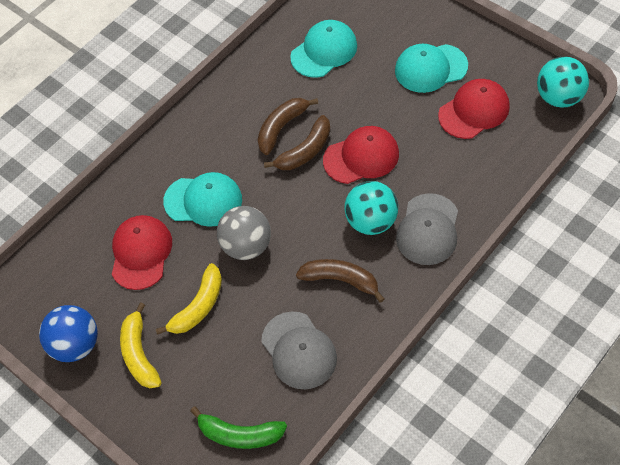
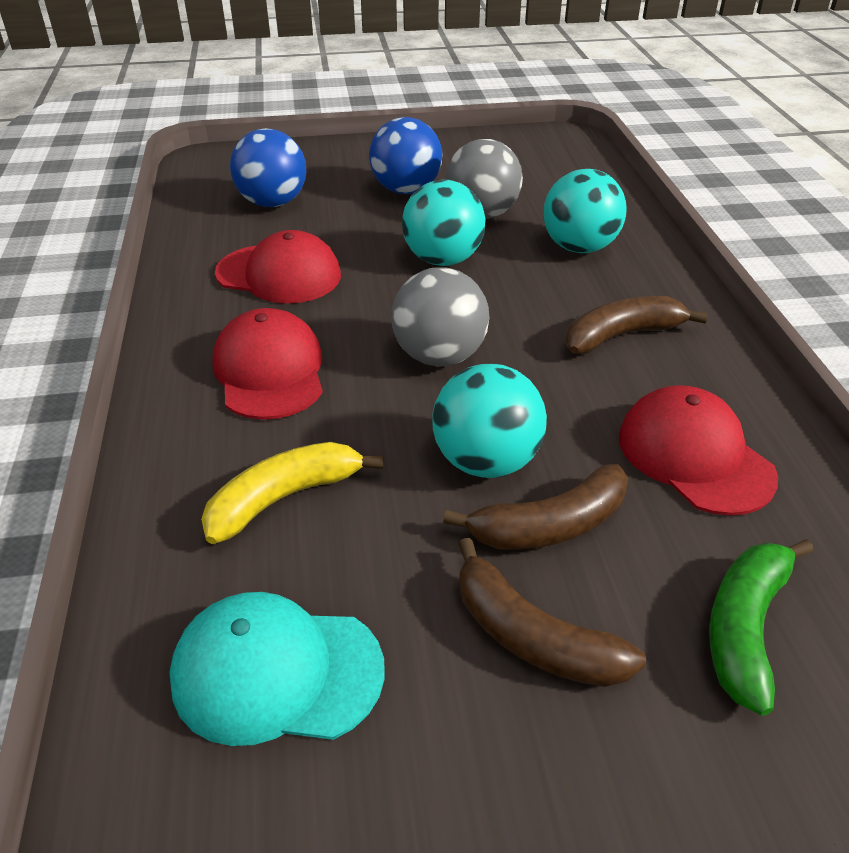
blue ball: 1 -> 2
grey ball: 1 -> 2
grey cap: 2 -> 0
turquoise ball: 2 -> 3
turquoise cap: 3 -> 1
yellow banana: 2 -> 1

